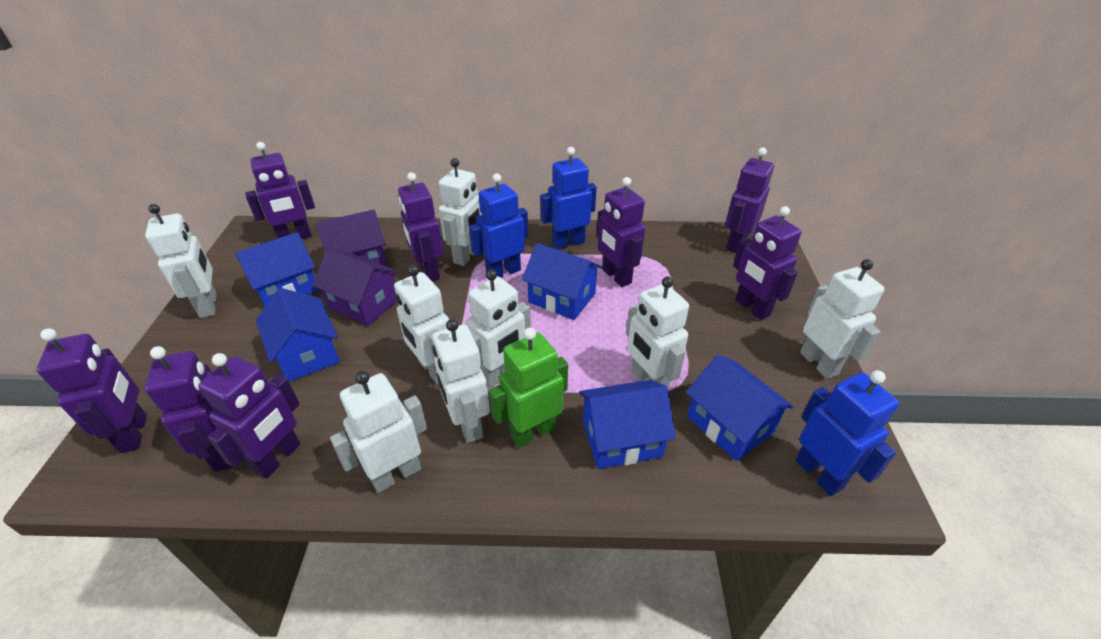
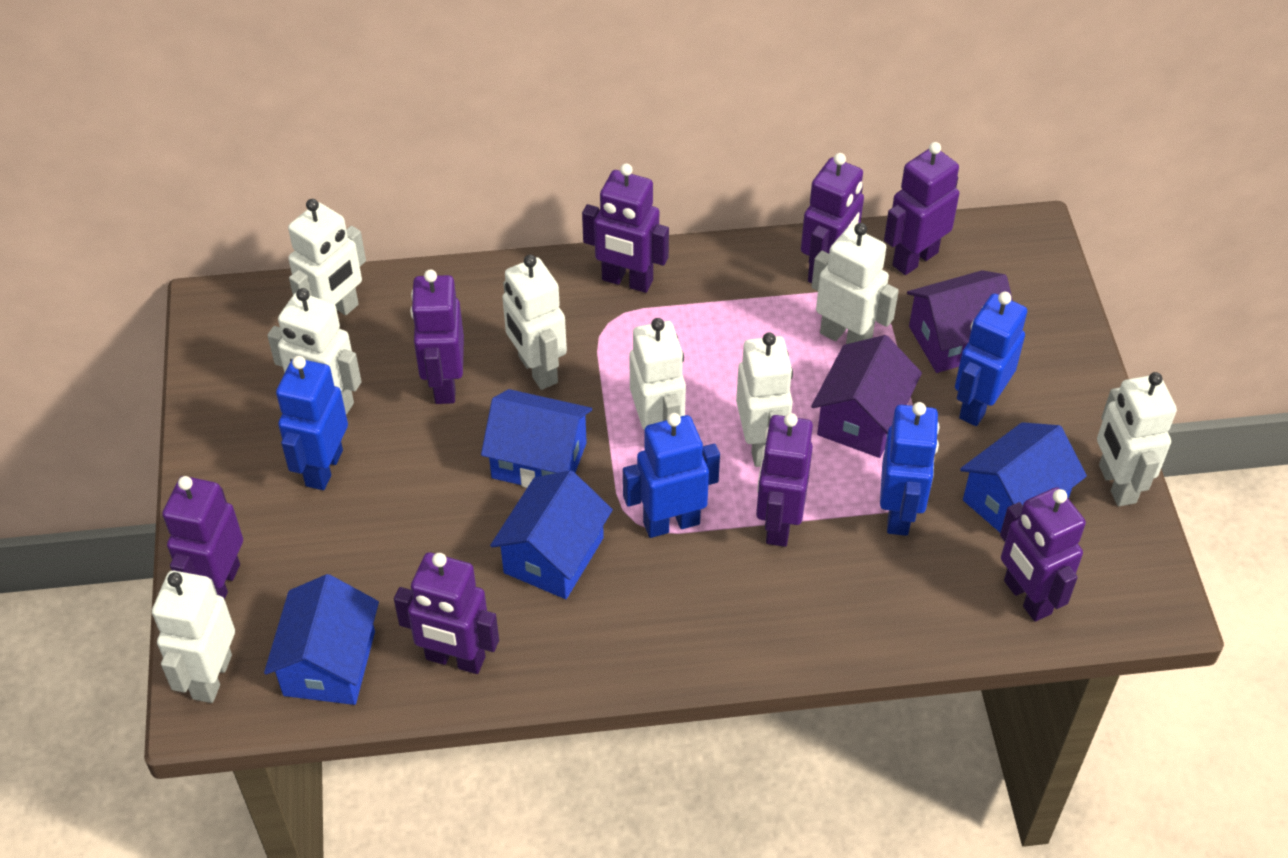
blue house: 5 -> 4
blue robot: 3 -> 4
green robot: 1 -> 0

